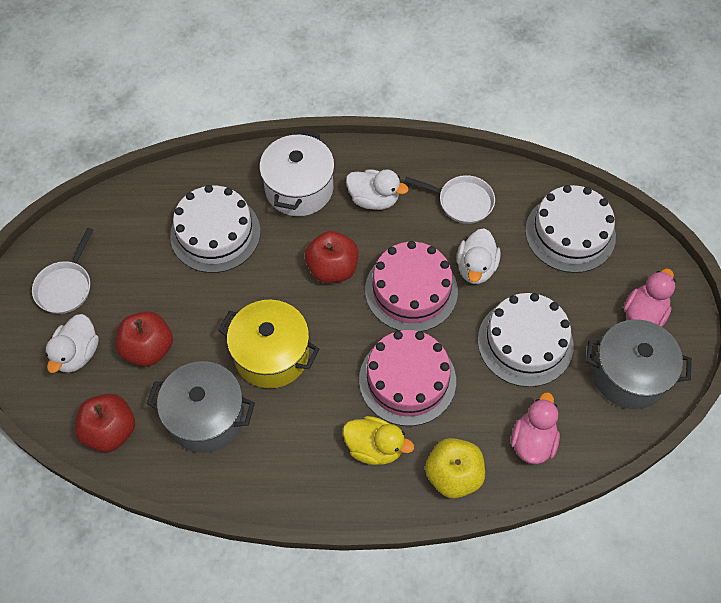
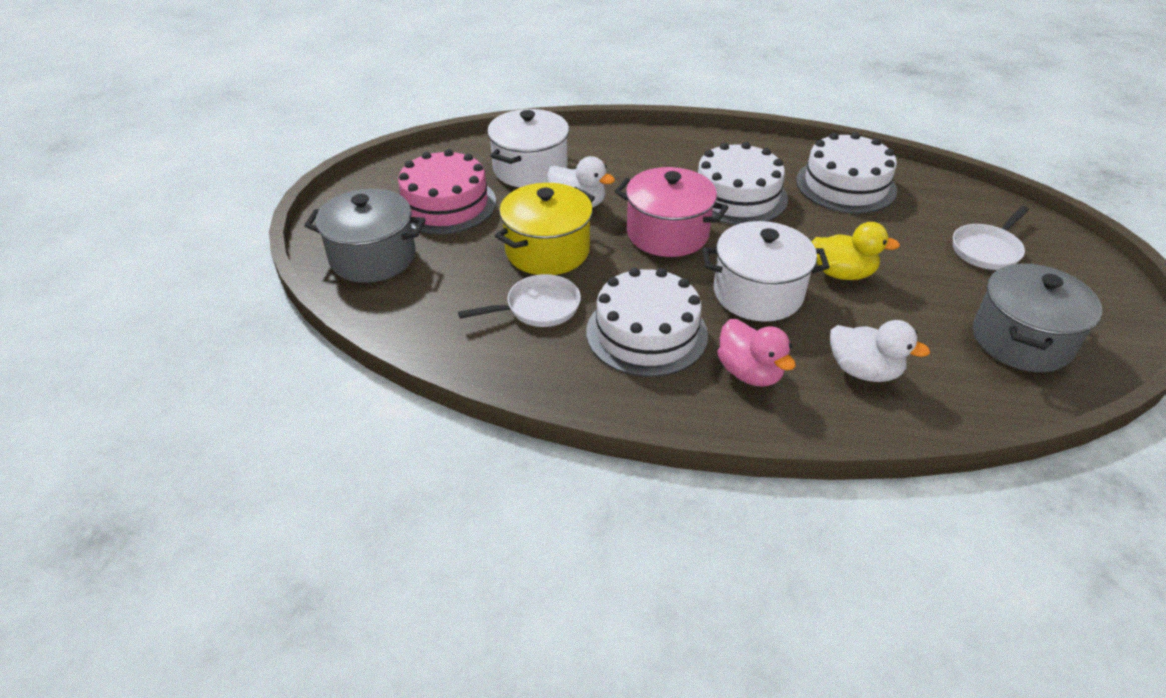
pink cake: 2 -> 1
pink duck: 2 -> 1
pink pot: 0 -> 1
red apple: 3 -> 0
white duck: 3 -> 2
white pot: 1 -> 2
yellow apple: 1 -> 0

